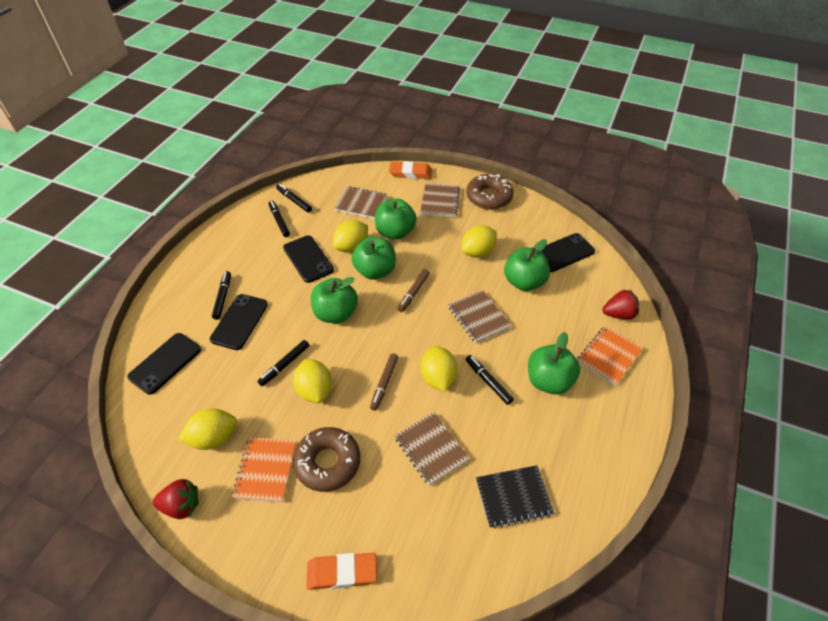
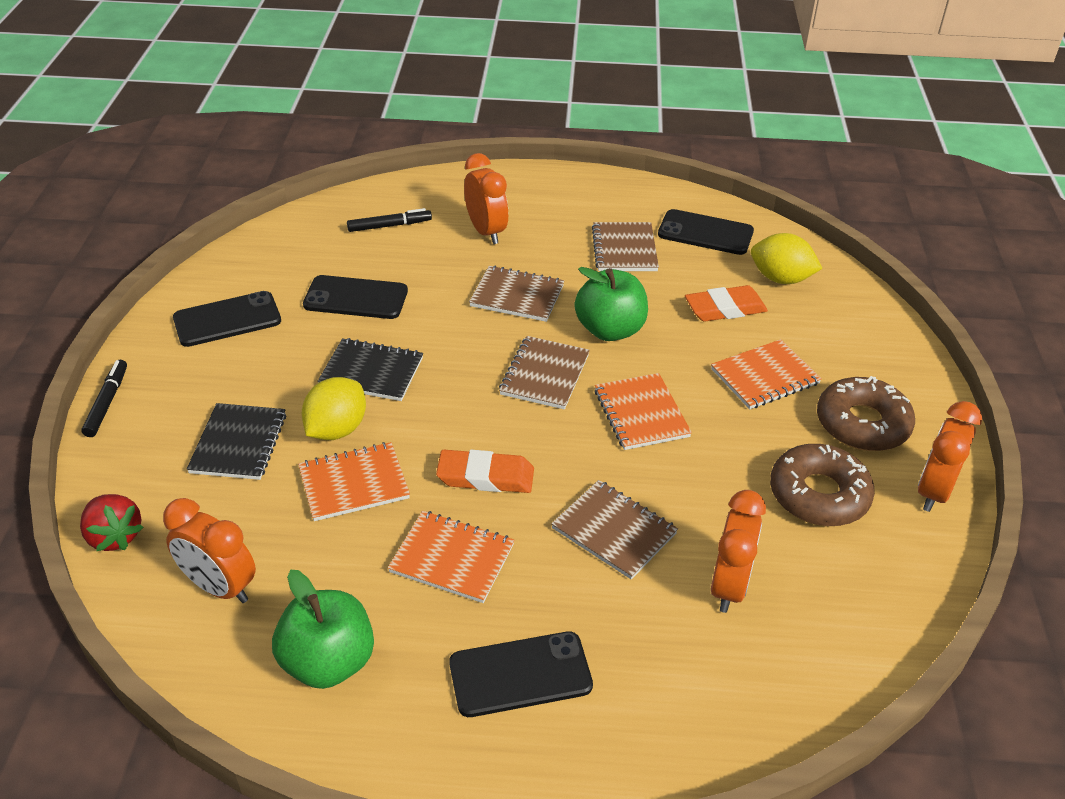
black marker: 5 -> 2
black notebook: 1 -> 2
brown marker: 2 -> 0
green apple: 5 -> 2
orange clock: 0 -> 4
orange notebook: 2 -> 4
red strawberry: 2 -> 1
yellow lemon: 5 -> 2

